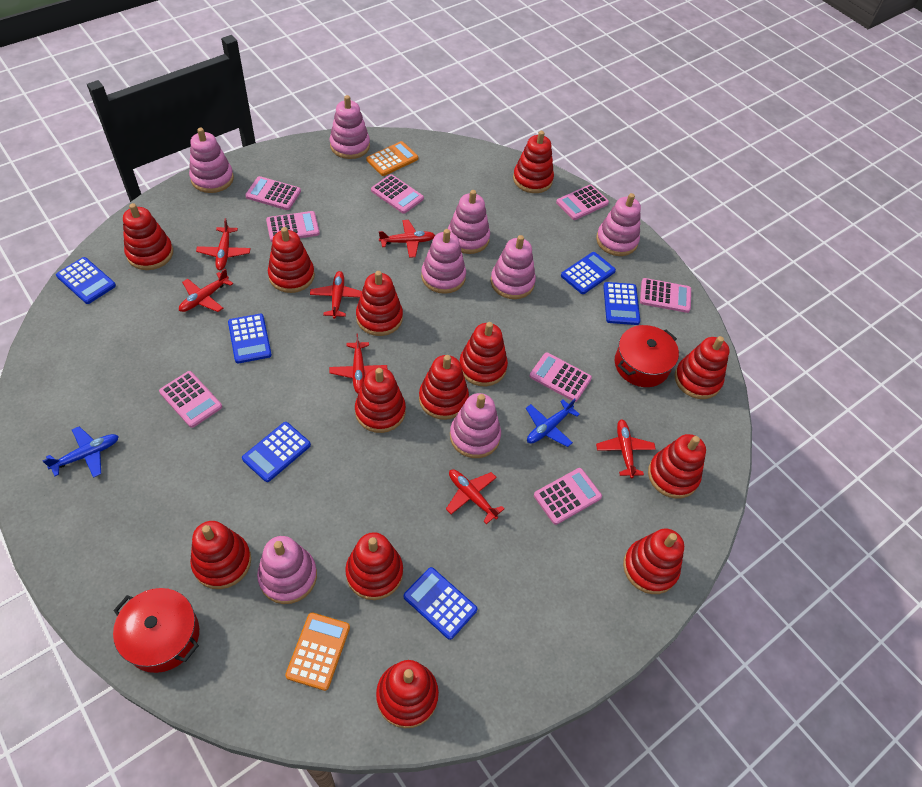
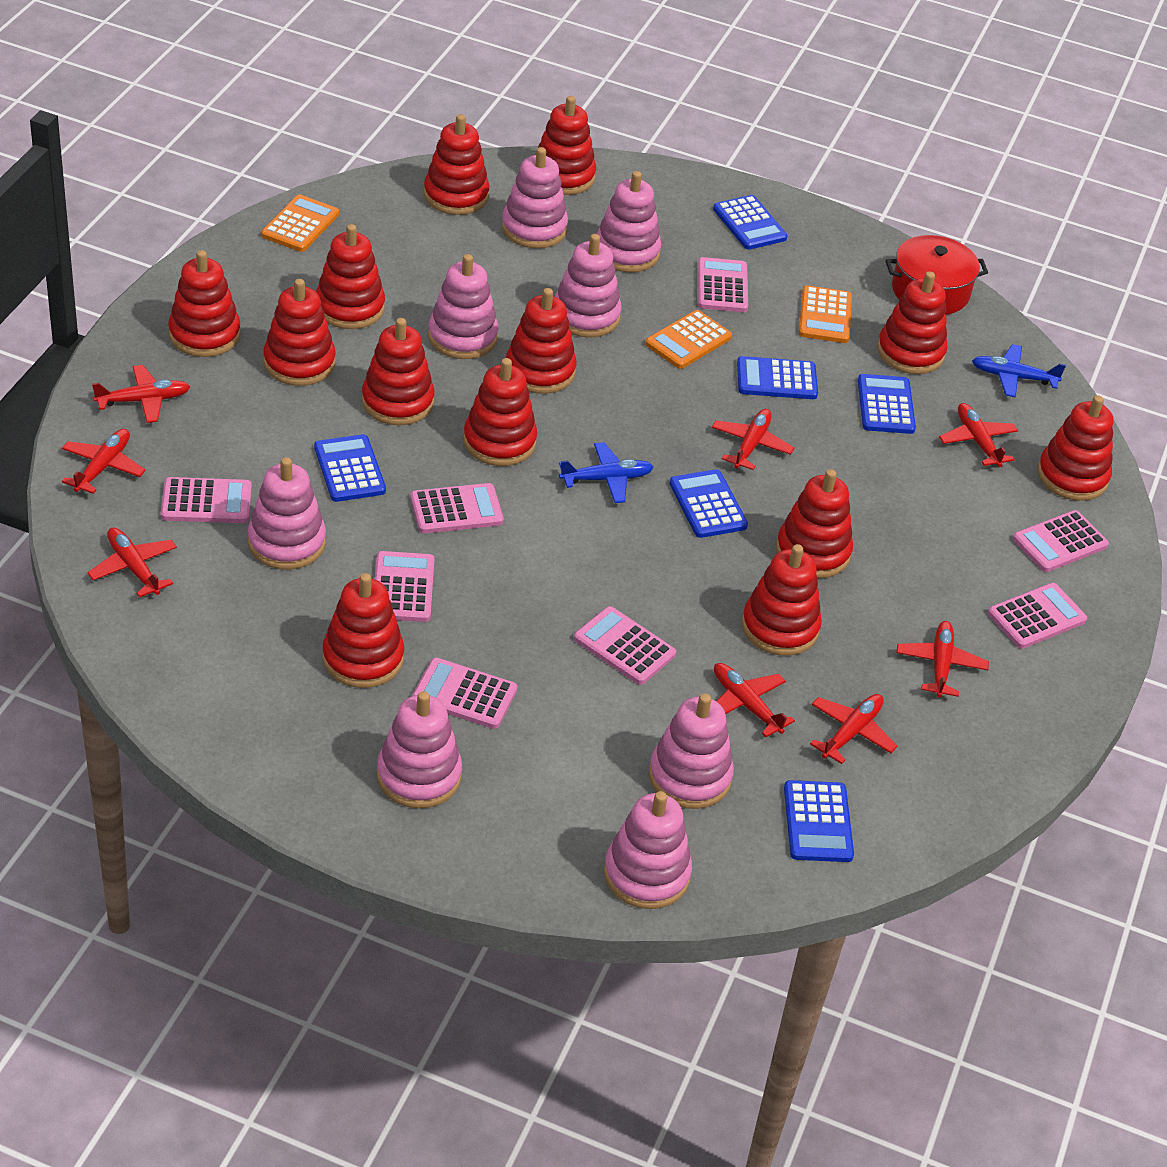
orange calculator: 2 -> 3
red plane: 7 -> 8
red pot: 2 -> 1

